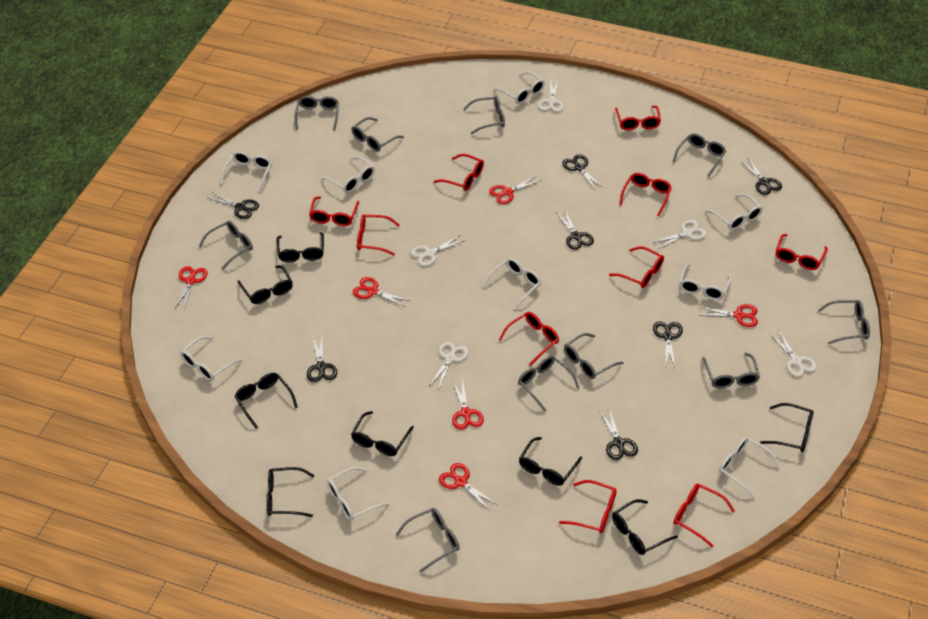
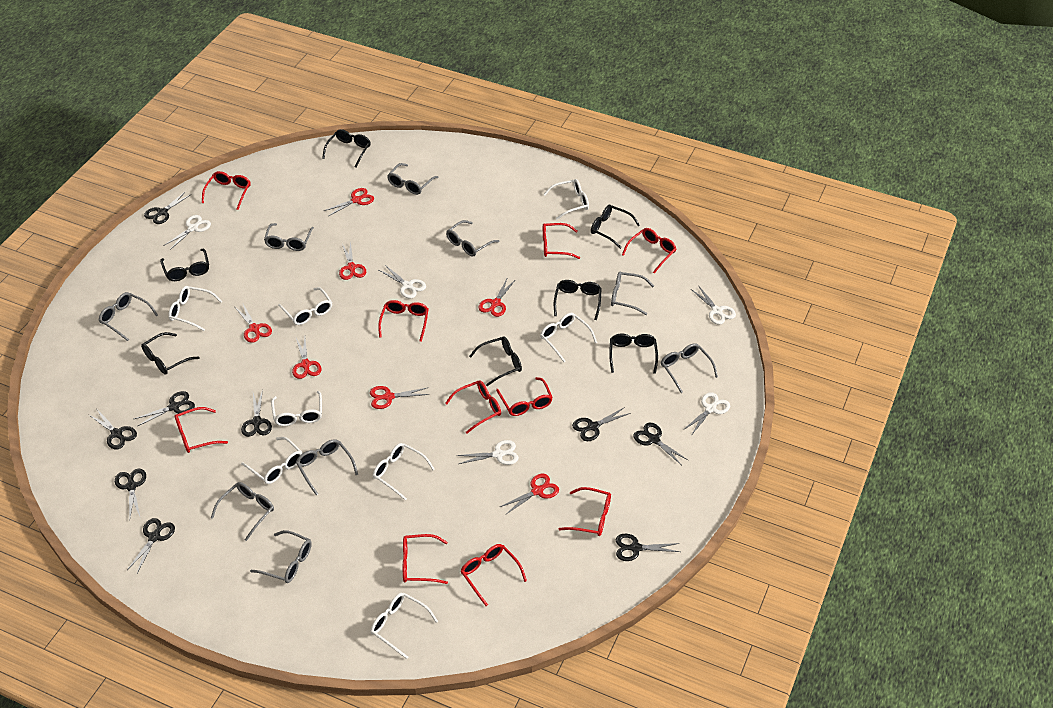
black glasses: 8 -> 7
black scissors: 7 -> 9
grey glasses: 10 -> 9
red scissors: 6 -> 7
white glasses: 9 -> 8

